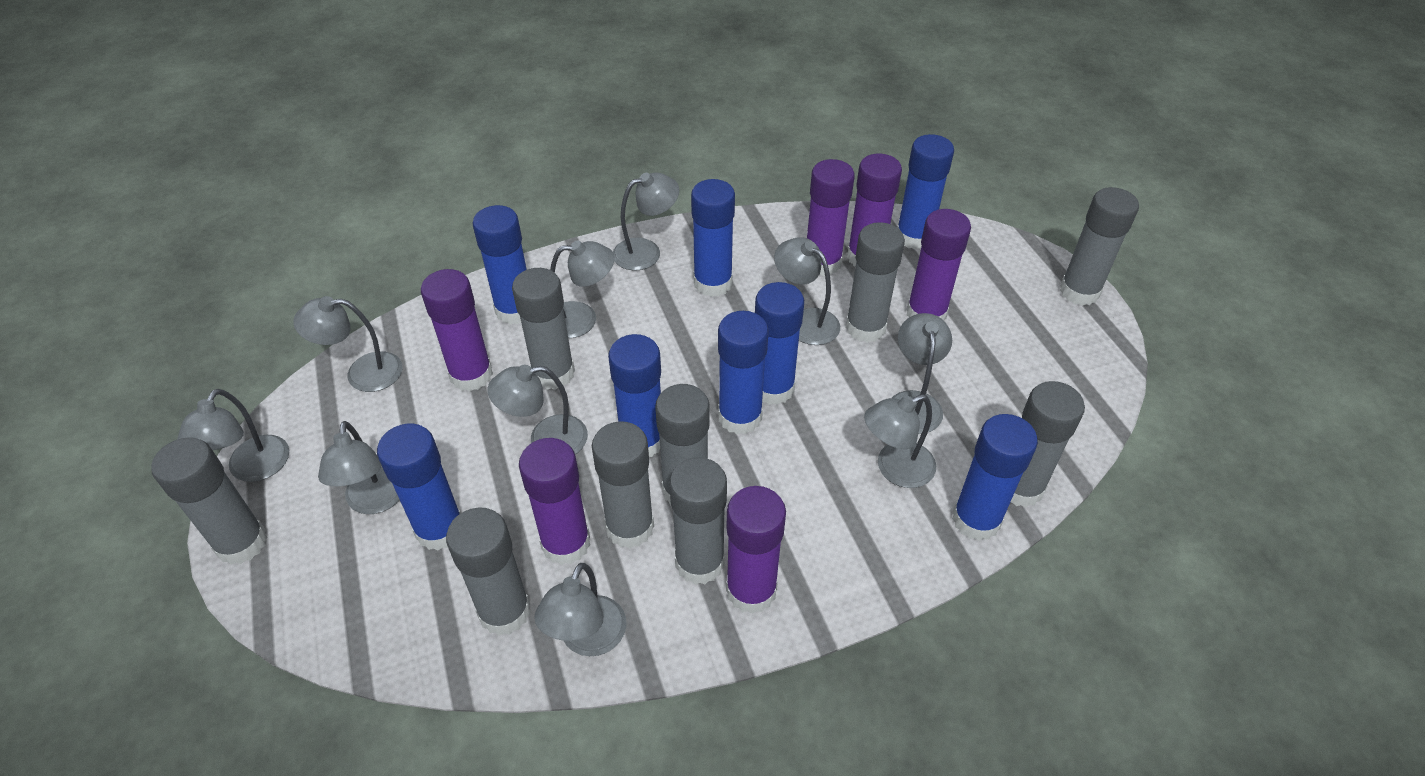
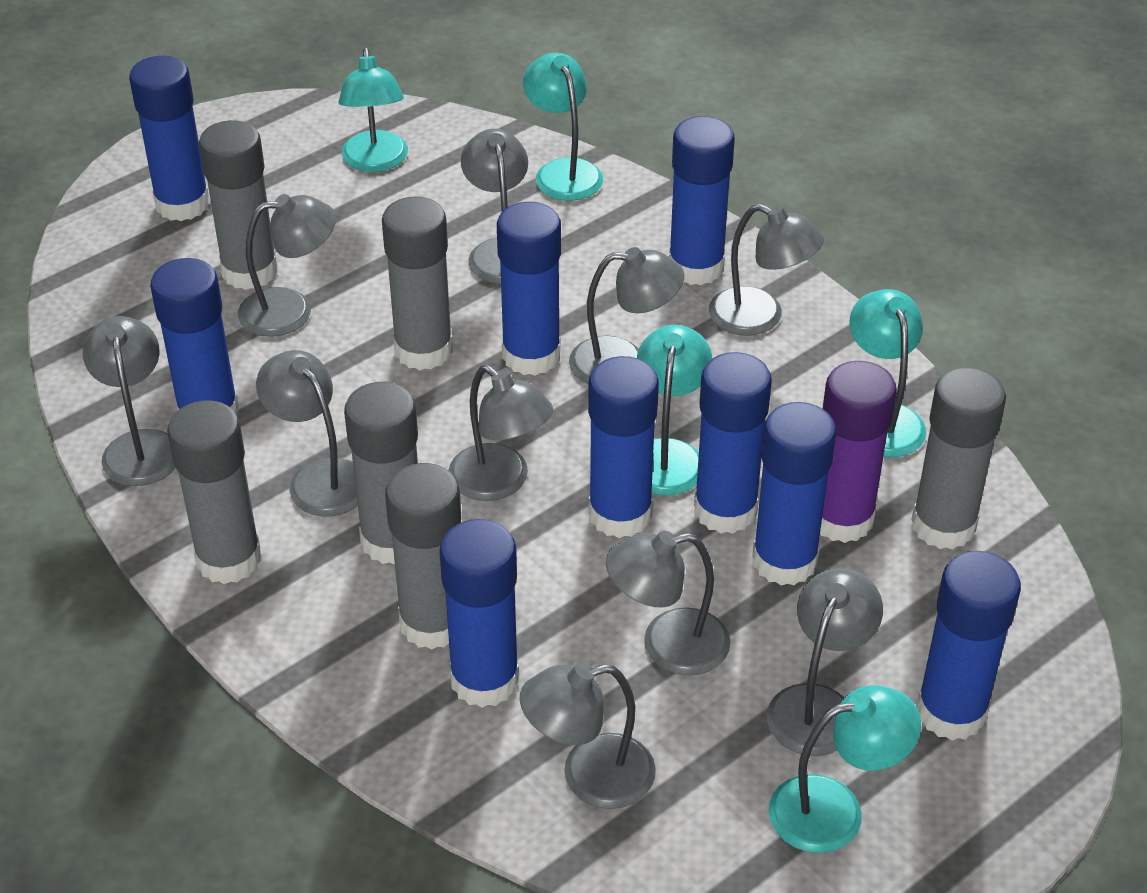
blue glue stick: 8 -> 9
grey glue stick: 9 -> 6
purple glue stick: 6 -> 1
turquoise lamp: 0 -> 5

